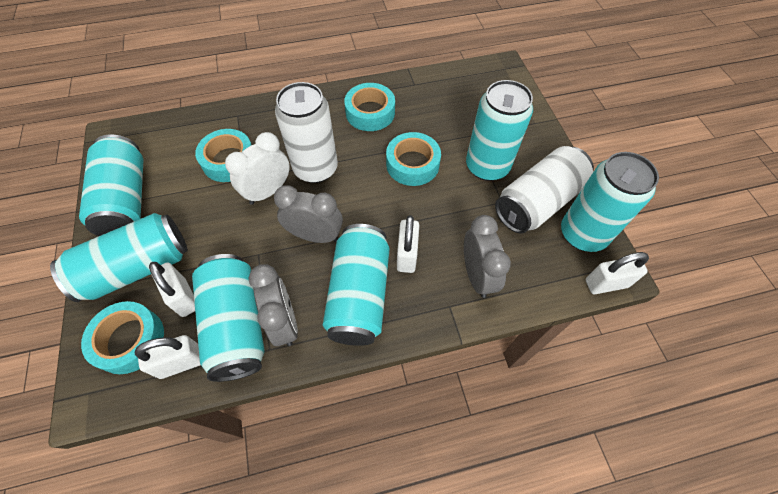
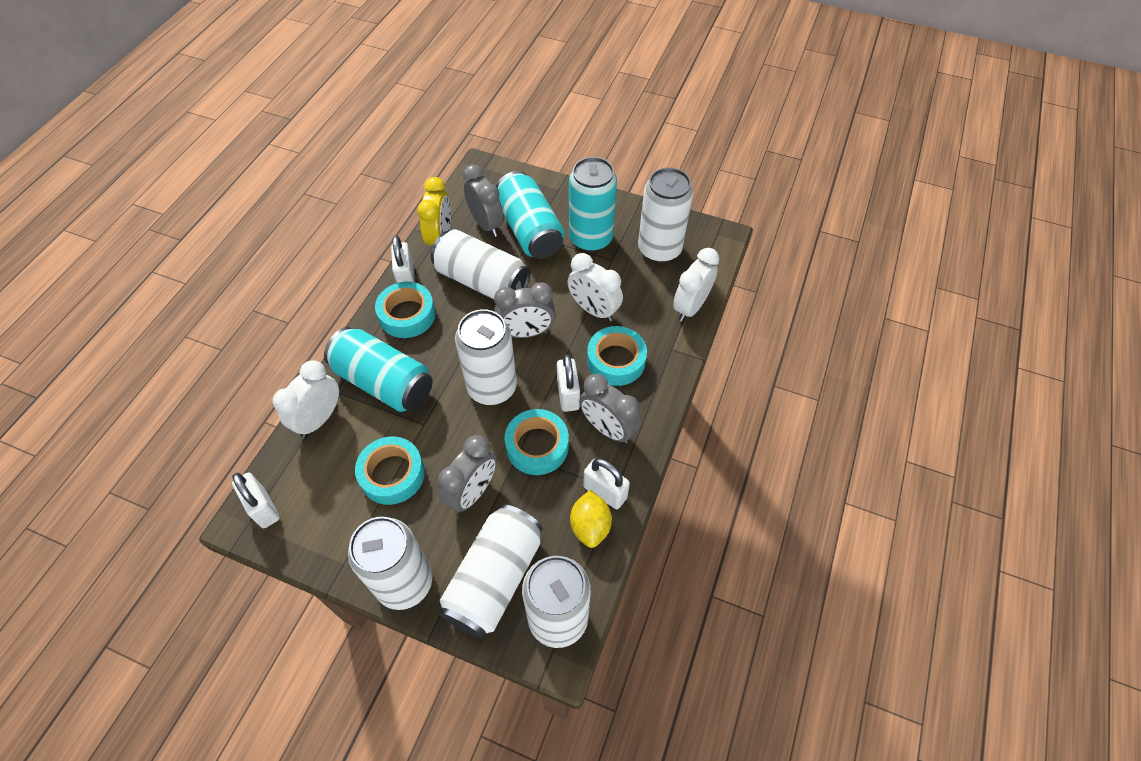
grey clock: 3 -> 4
turquoise can: 6 -> 3
white can: 2 -> 6
white clock: 1 -> 3
yellow clock: 0 -> 1
yellow lemon: 0 -> 1

